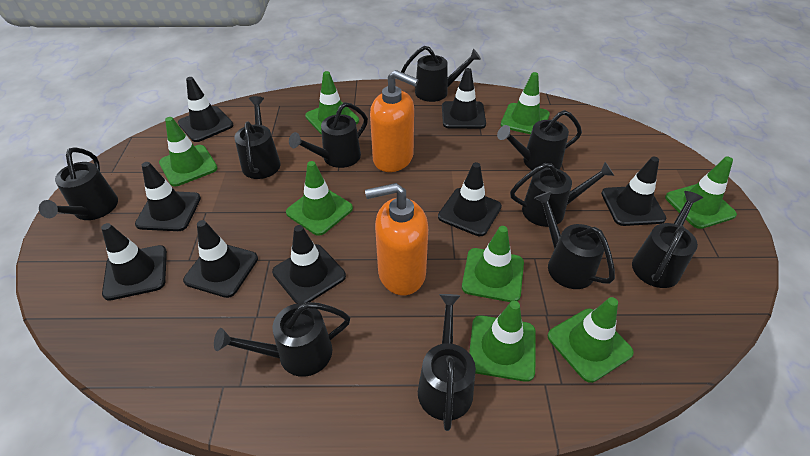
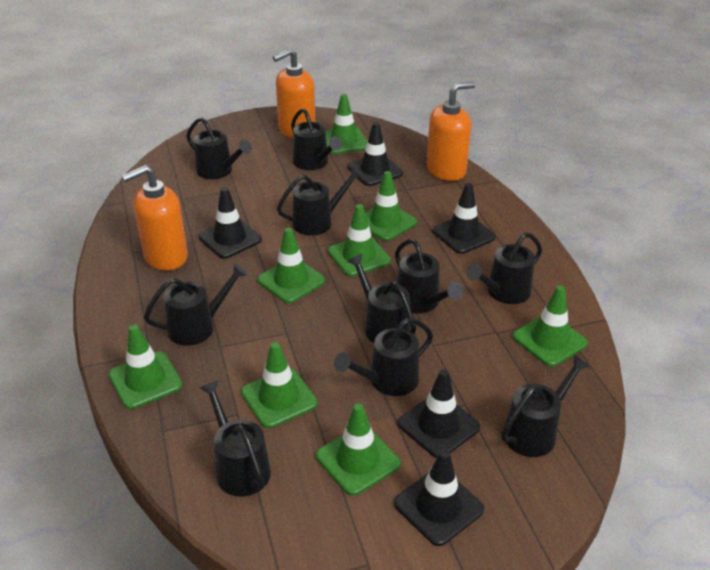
black traffic cone: 8 -> 5
orange soap dispenser: 2 -> 3

